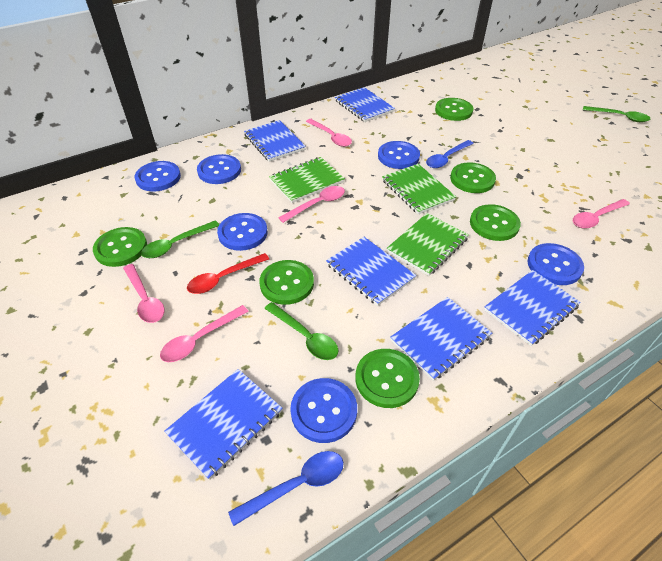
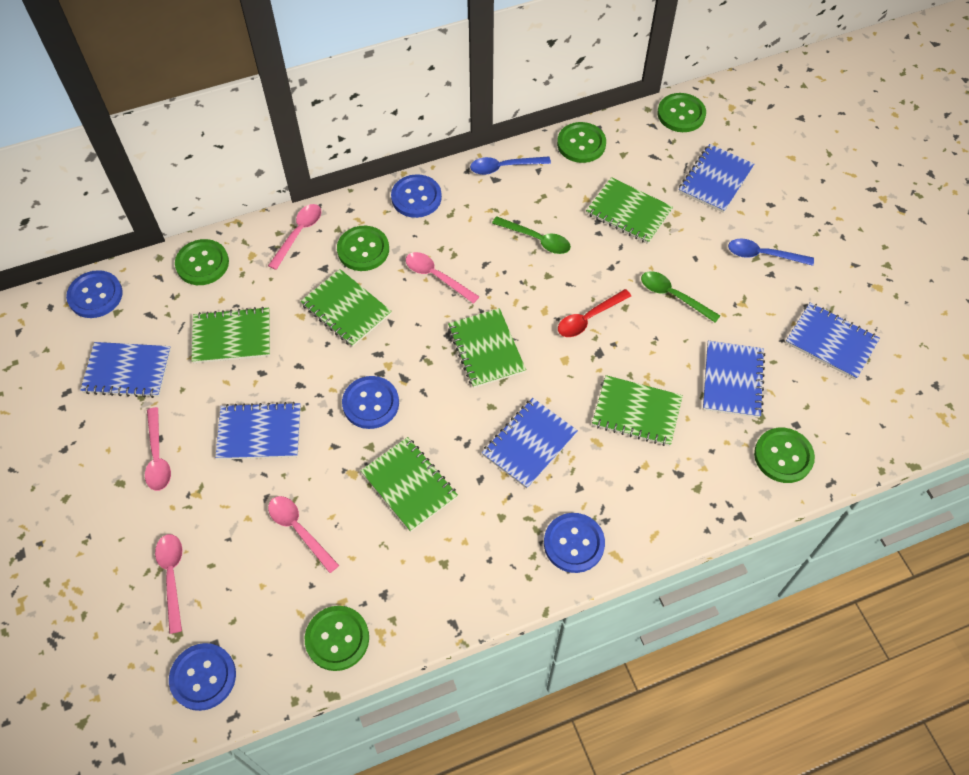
blue button: 6 -> 5
green notebook: 3 -> 6
green spoon: 3 -> 2

